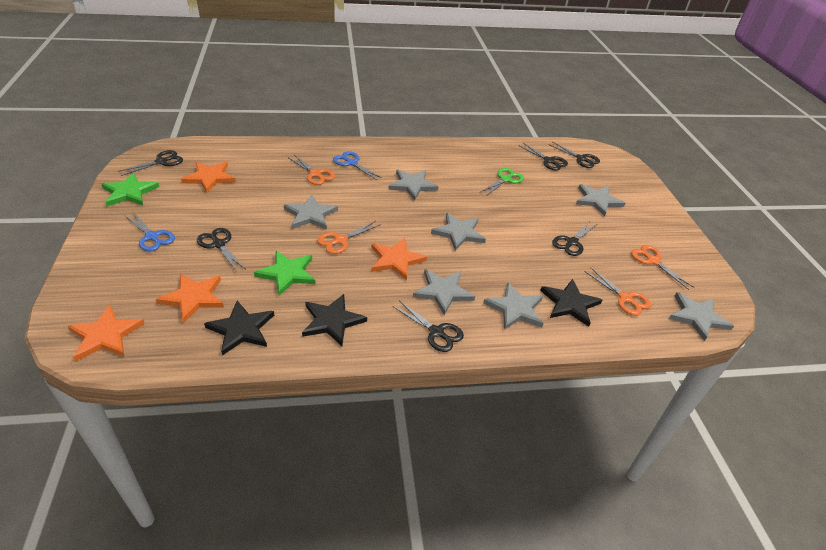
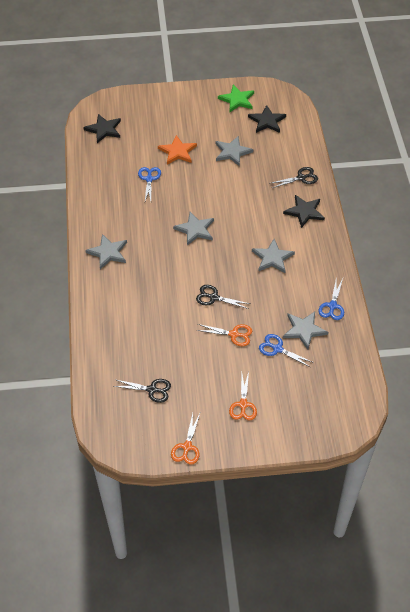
black scissors: 6 -> 3
blue scissors: 2 -> 3
green scissors: 1 -> 0
green star: 2 -> 1
grey star: 7 -> 5
orange scissors: 4 -> 3
orange star: 4 -> 1

